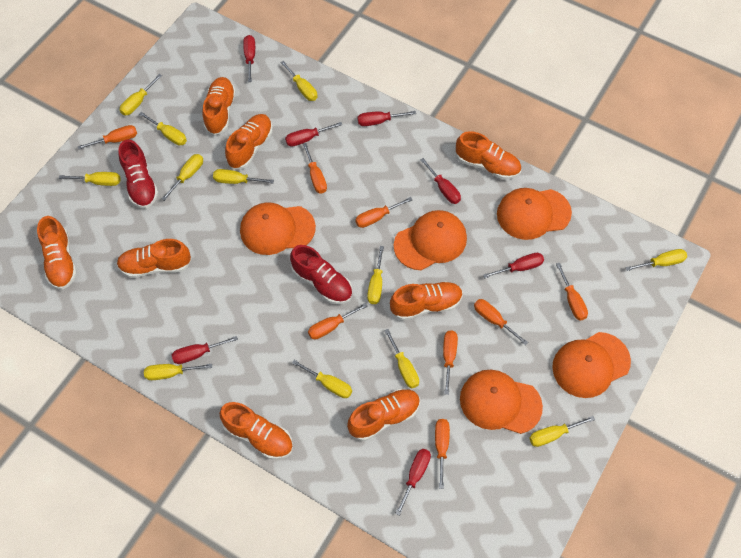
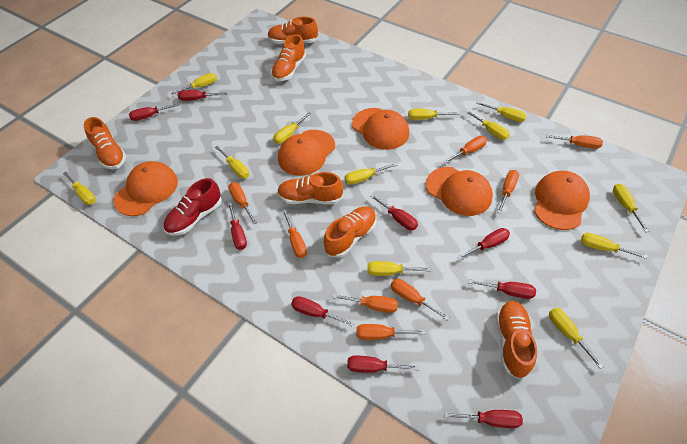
orange shoe: 8 -> 6
red screwdriver: 7 -> 9
red shoe: 2 -> 1

